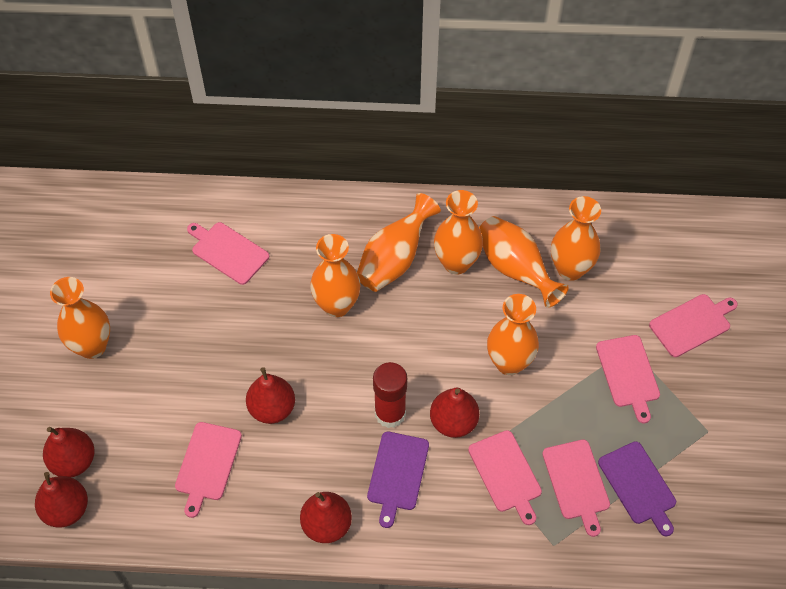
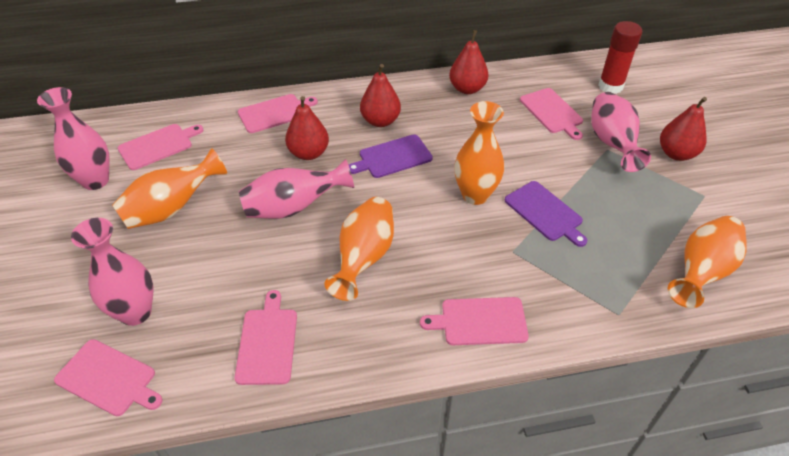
orange vase: 7 -> 4
pink vase: 0 -> 4
red pear: 5 -> 4

